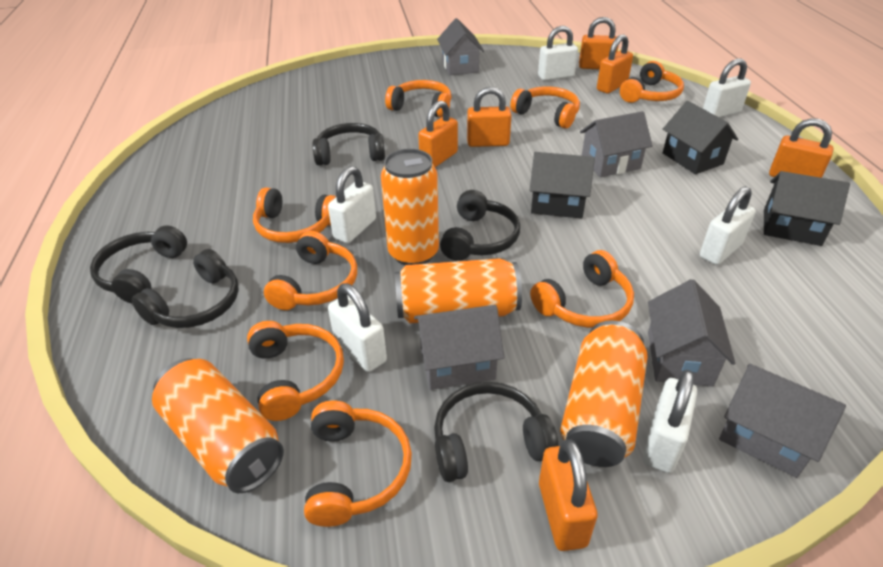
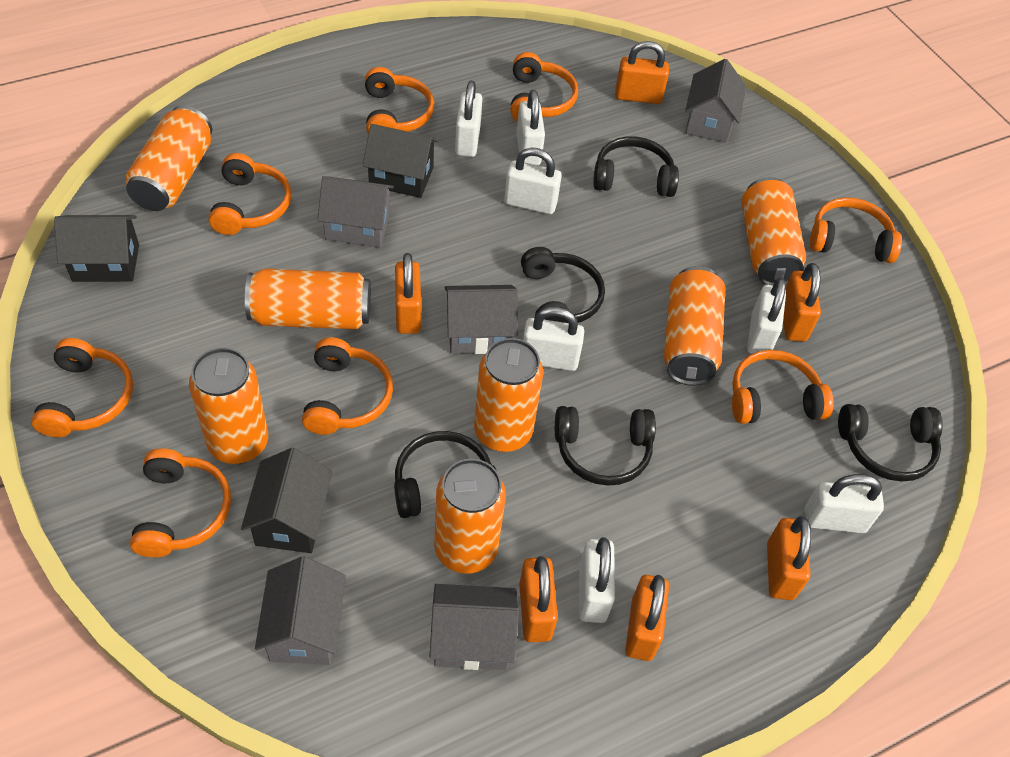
orange can: 4 -> 7
white padlock: 6 -> 7

